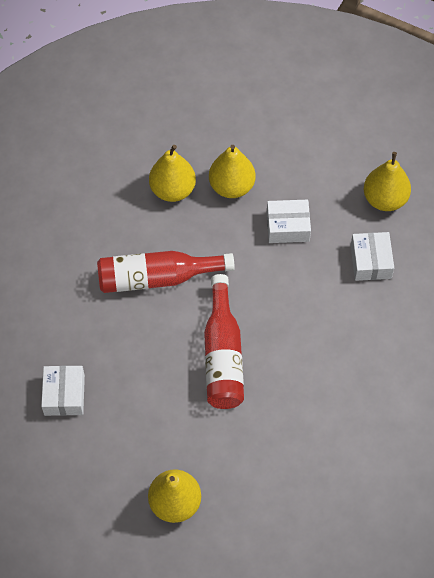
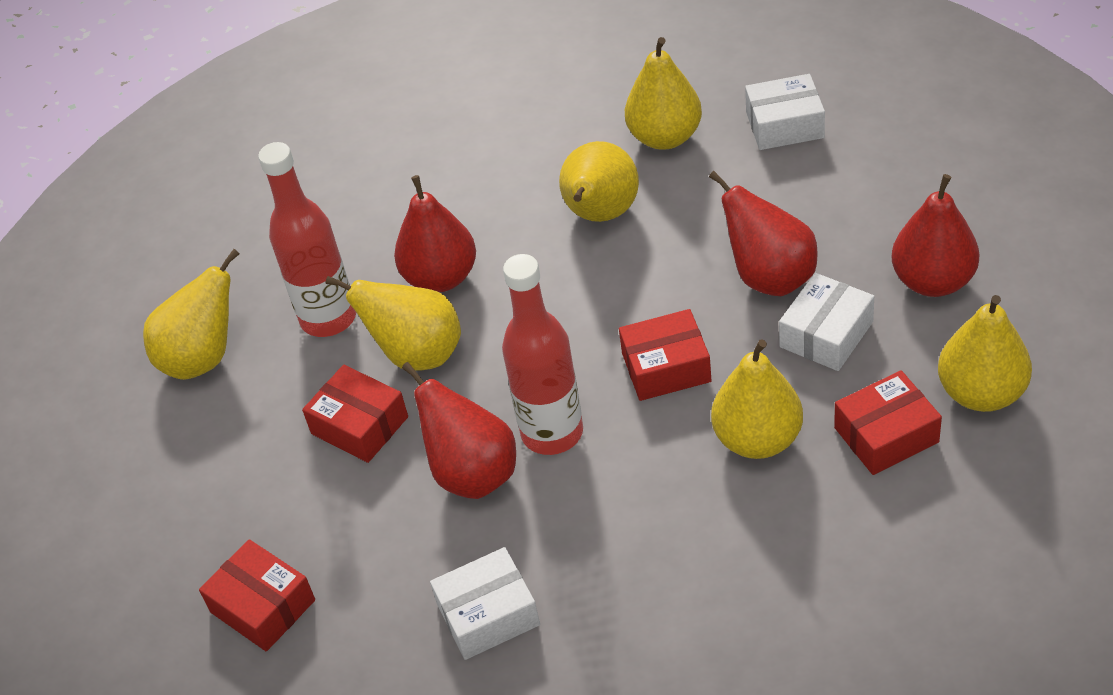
red box: 0 -> 4
red pear: 0 -> 4
yellow pear: 4 -> 6

